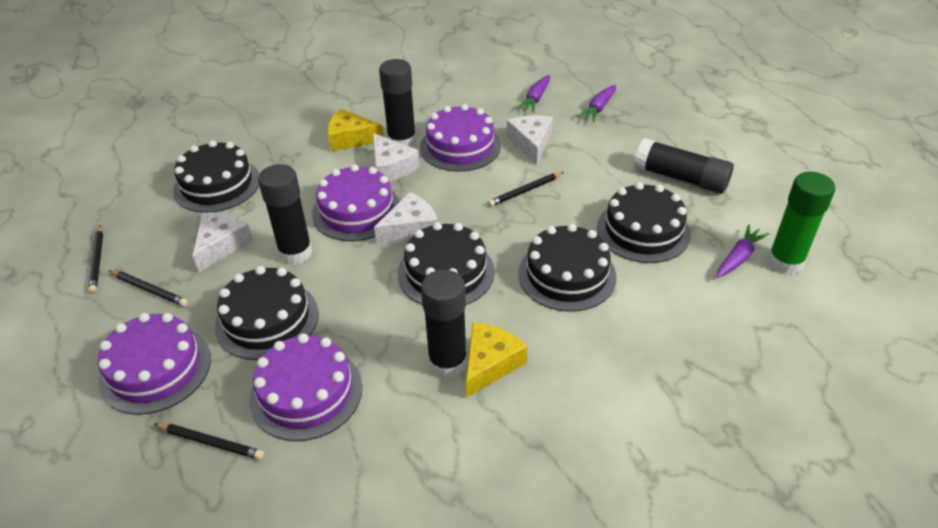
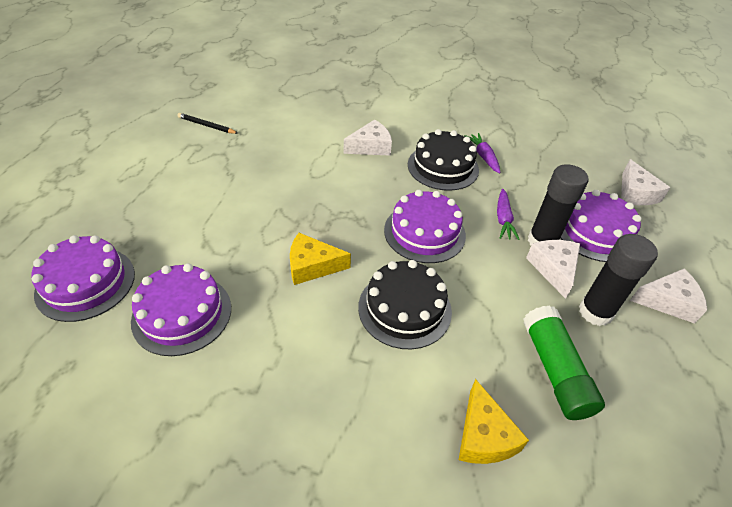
black cake: 5 -> 2
black glue stick: 4 -> 2
black pencil: 4 -> 1
purple carrot: 3 -> 2

